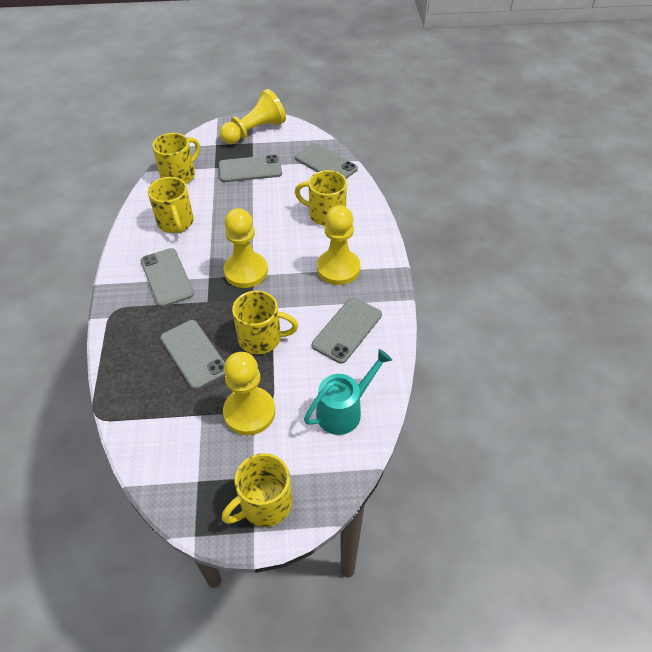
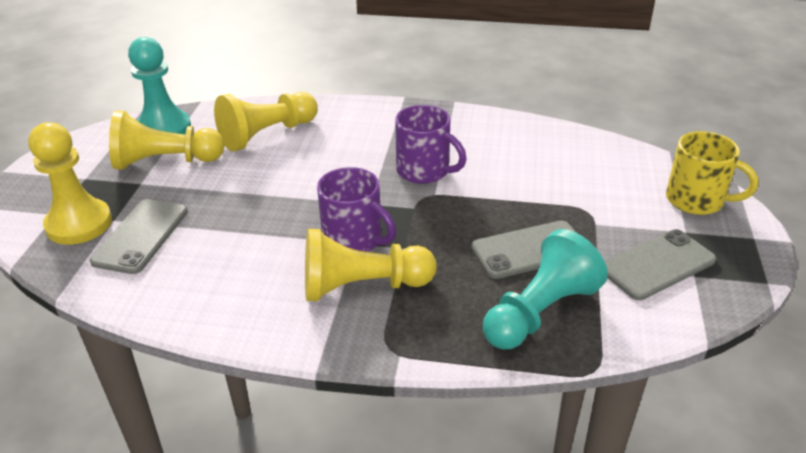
grey phone: 5 -> 3
purple mug: 0 -> 2
turquoise pawn: 0 -> 2
turquoise watering can: 1 -> 0
yellow mug: 5 -> 1

